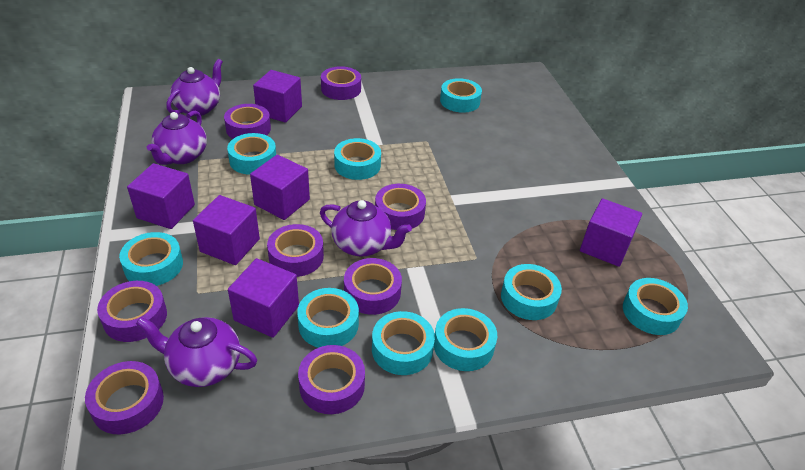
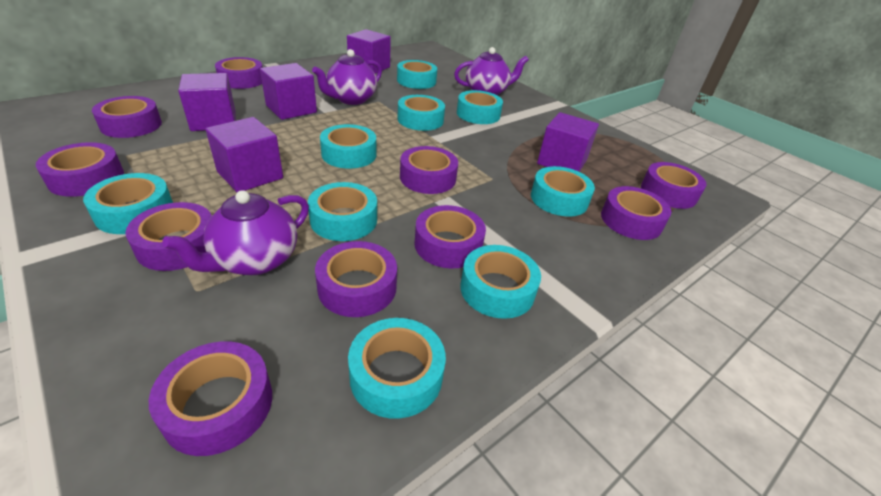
purple cube: 6 -> 5
purple tape: 8 -> 10
purple teapot: 4 -> 3

